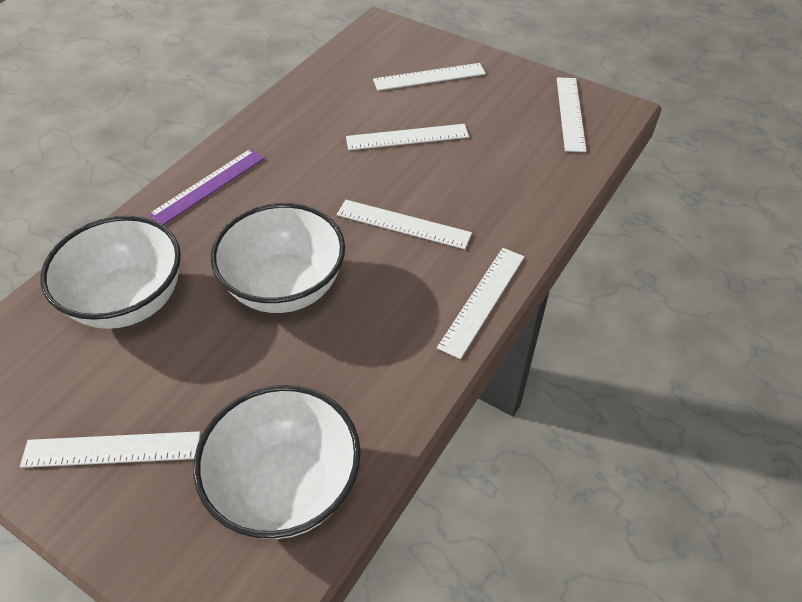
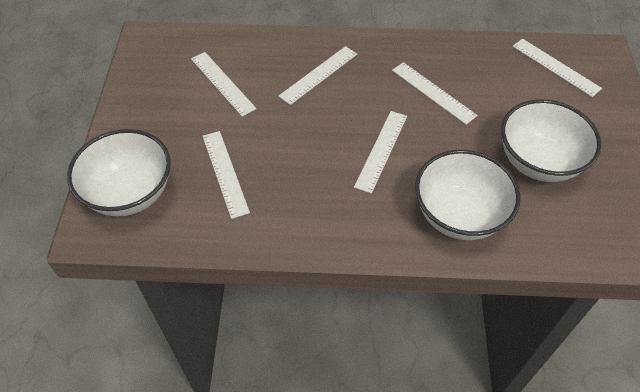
purple ruler: 1 -> 0

